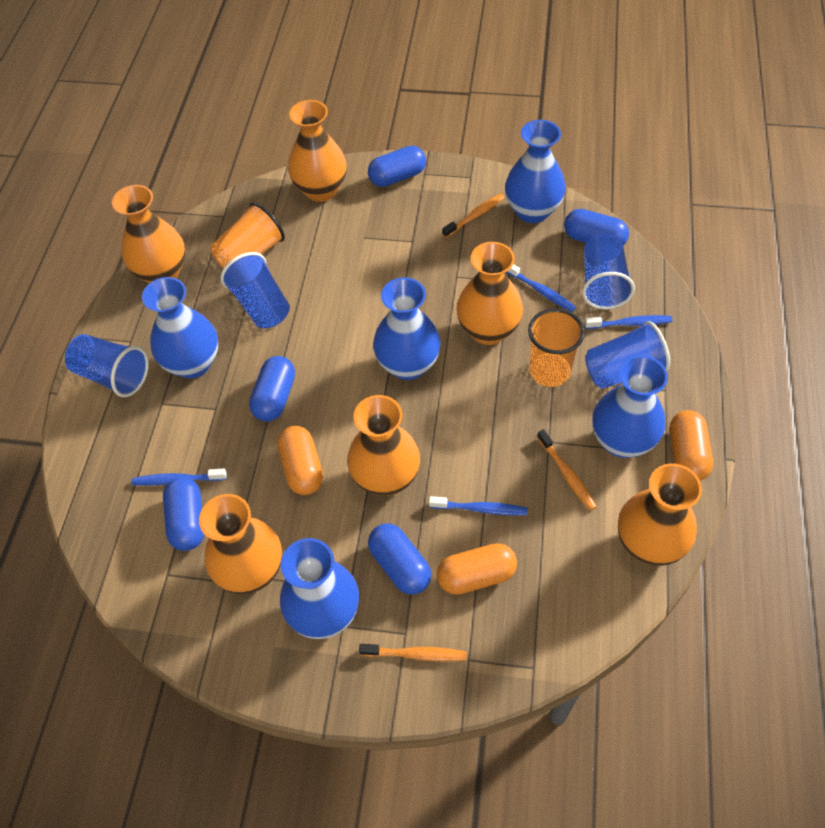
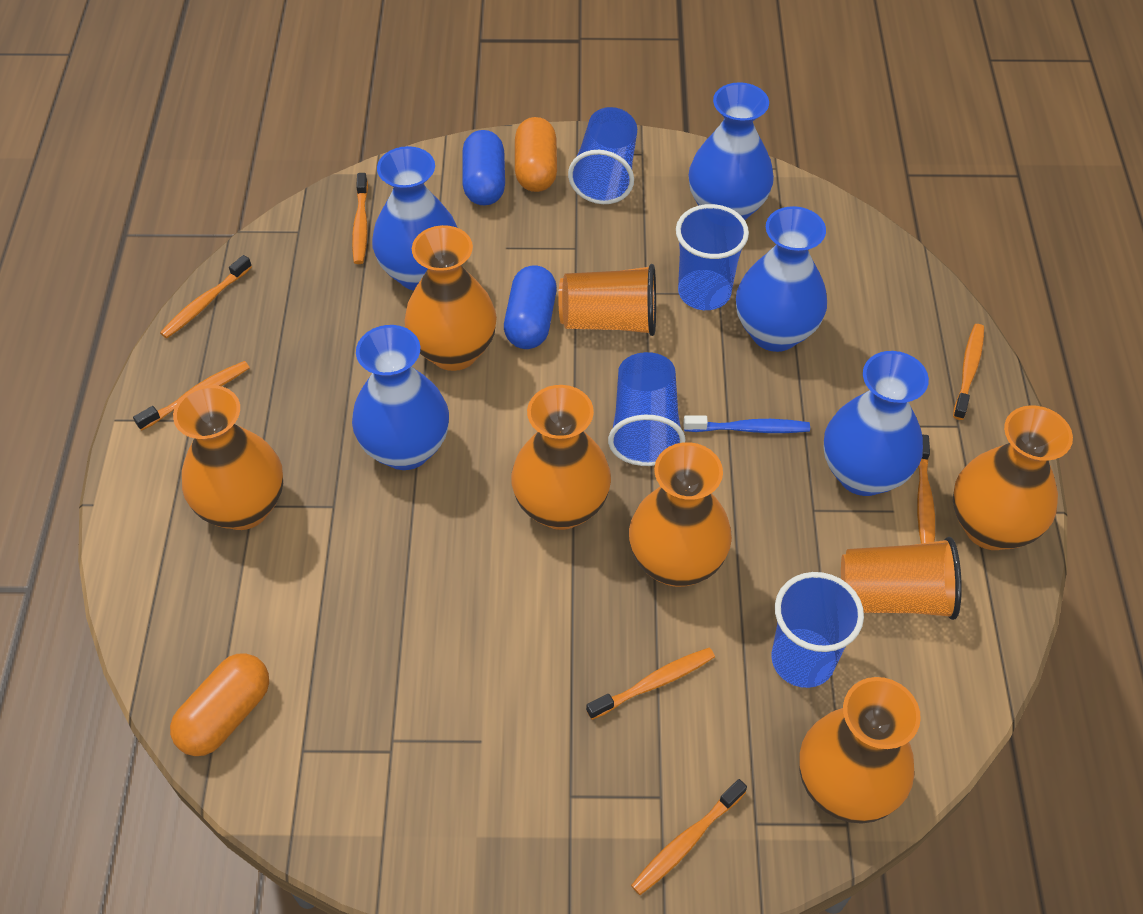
blue capsule: 5 -> 2
blue toothbrush: 4 -> 1
orange capsule: 3 -> 2
orange toothbrush: 3 -> 7

